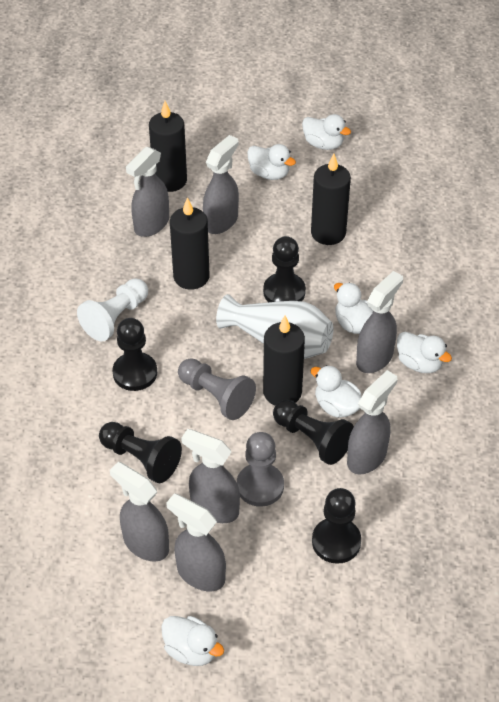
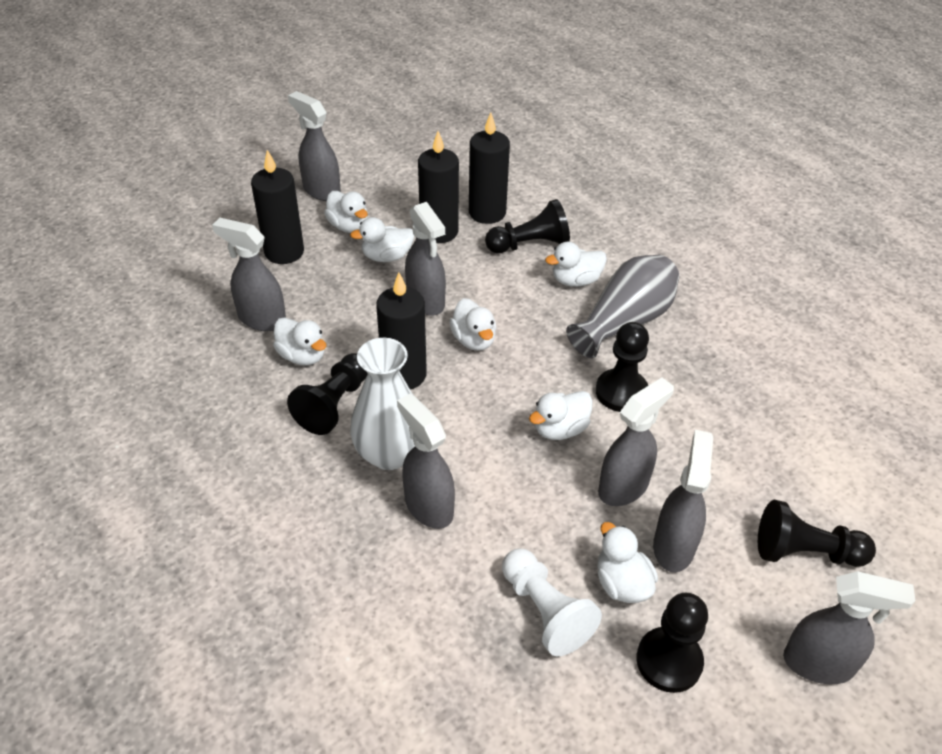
grey pawn: 2 -> 0
grey vase: 0 -> 1
white duck: 6 -> 7

